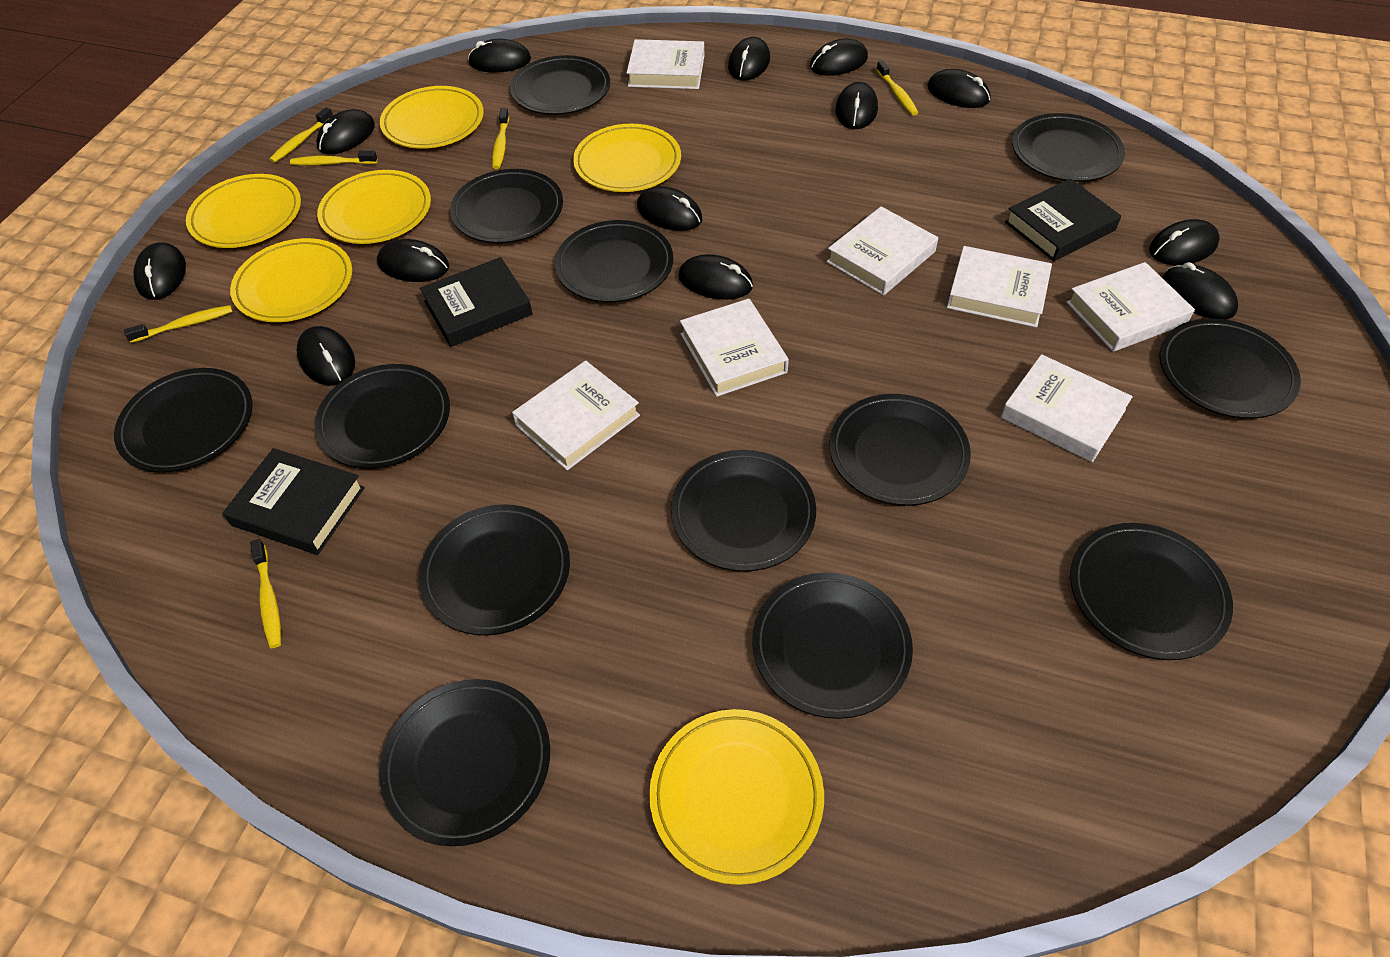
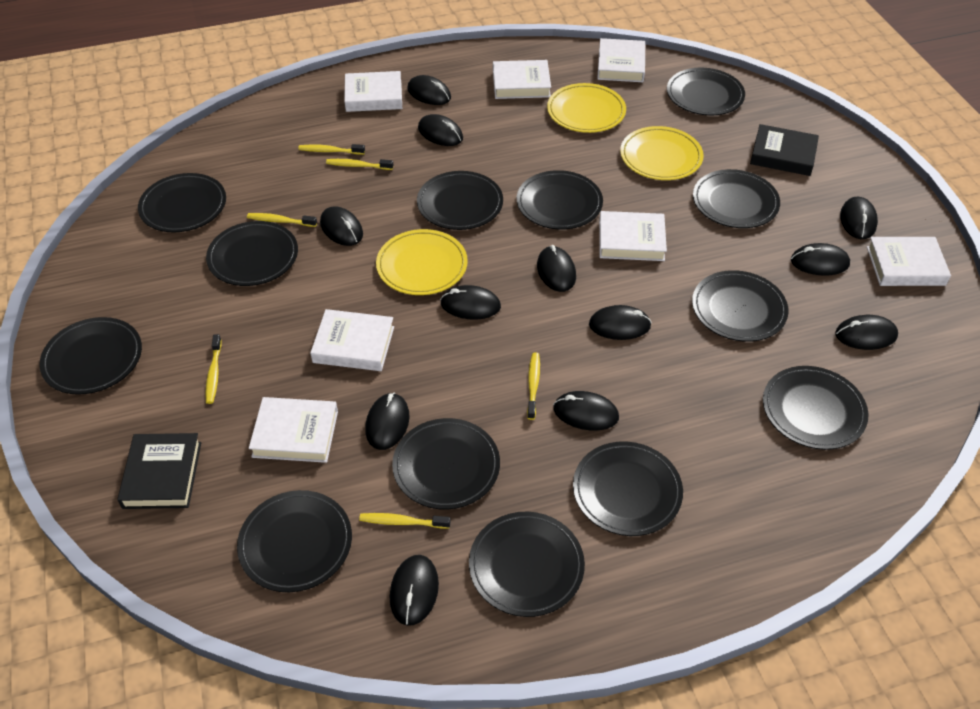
black book: 3 -> 2
black mouse: 13 -> 12
yellow plate: 6 -> 3

